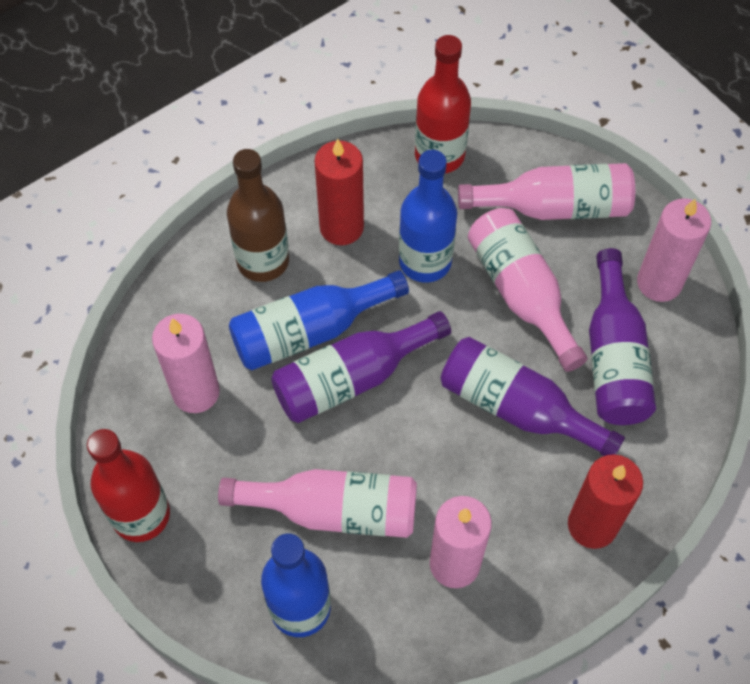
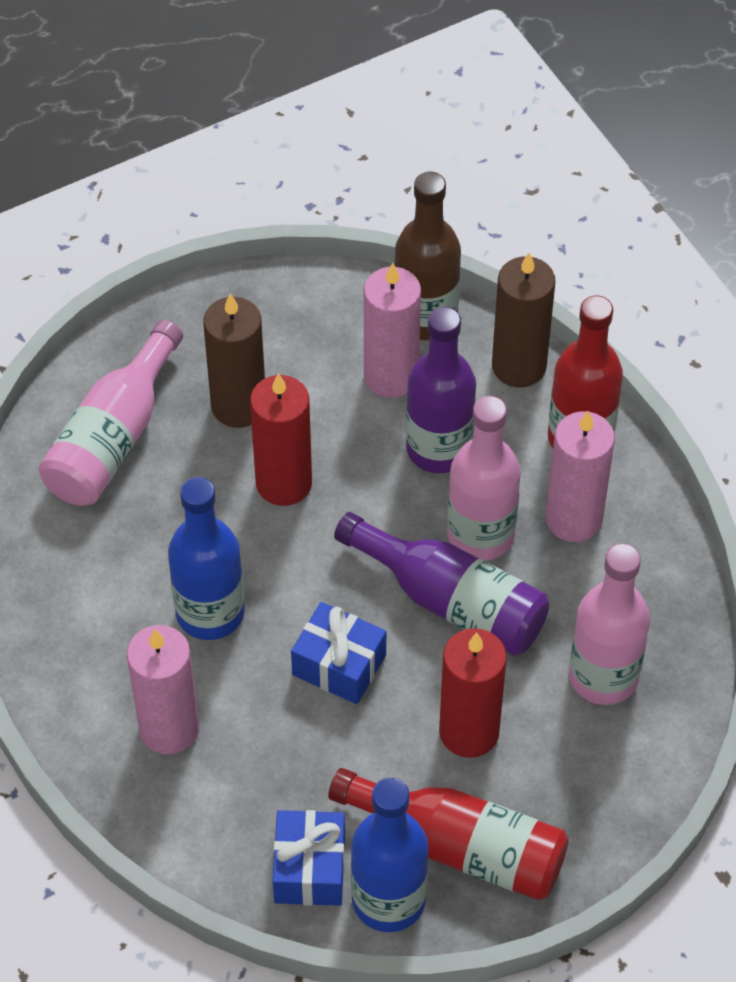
blue bottle: 3 -> 2
blue gift: 0 -> 2
brown candle: 0 -> 2
purple bottle: 3 -> 2

